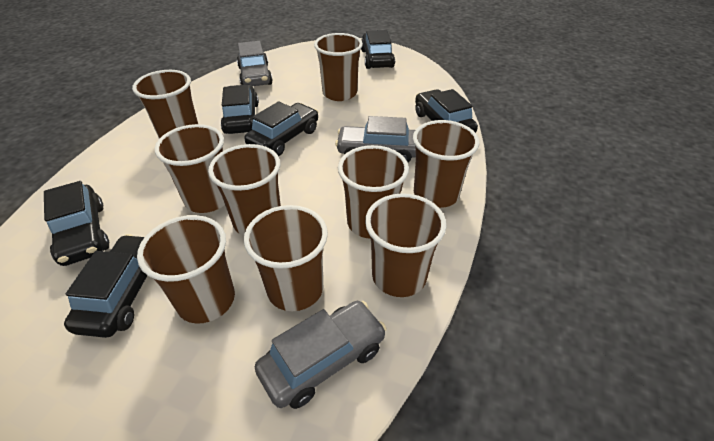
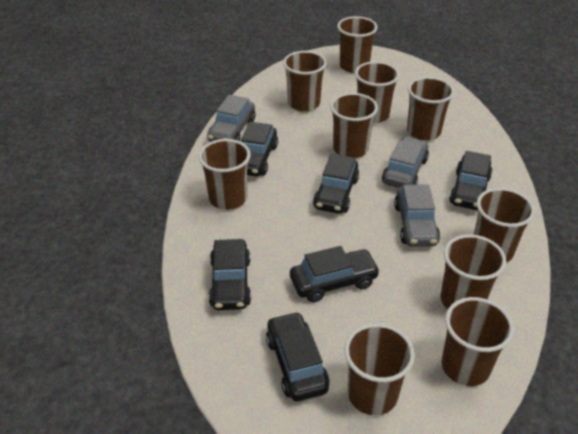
brown cup: 9 -> 10

